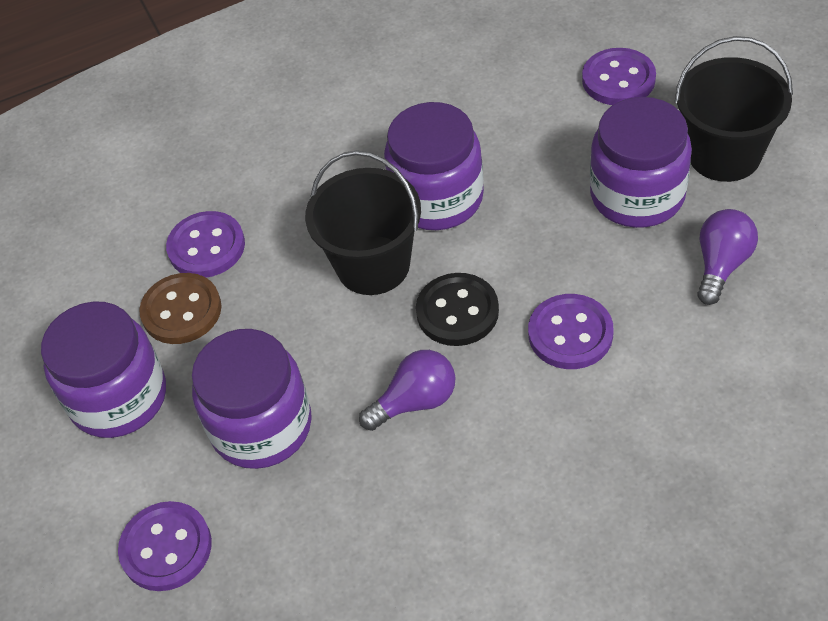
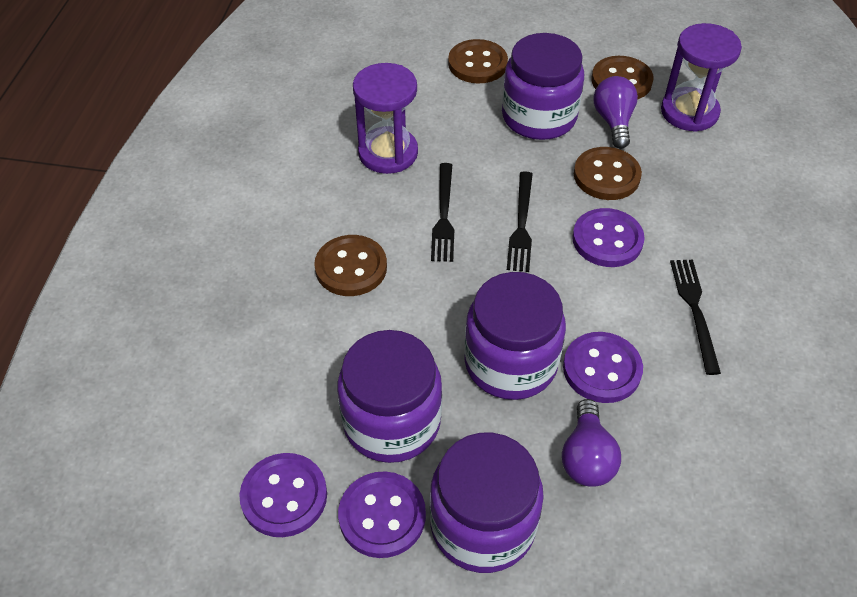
black bucket: 2 -> 0
black button: 1 -> 0
black fork: 0 -> 3
brown button: 1 -> 4
purple hourglass: 0 -> 2

